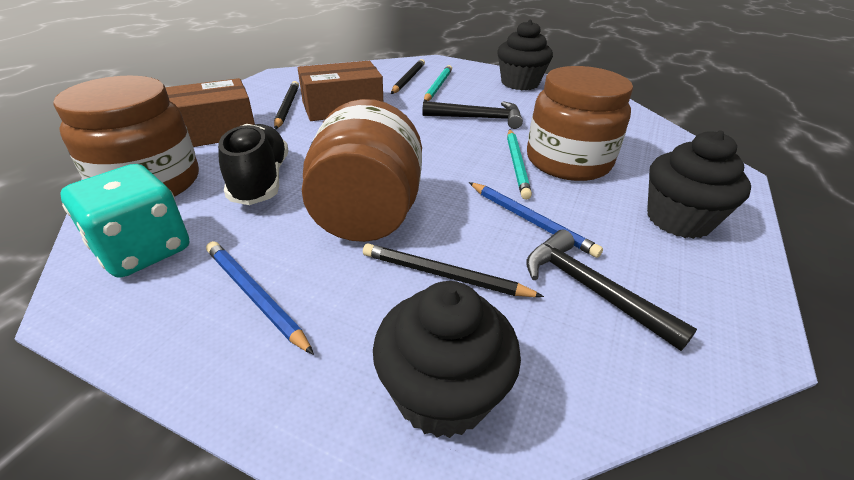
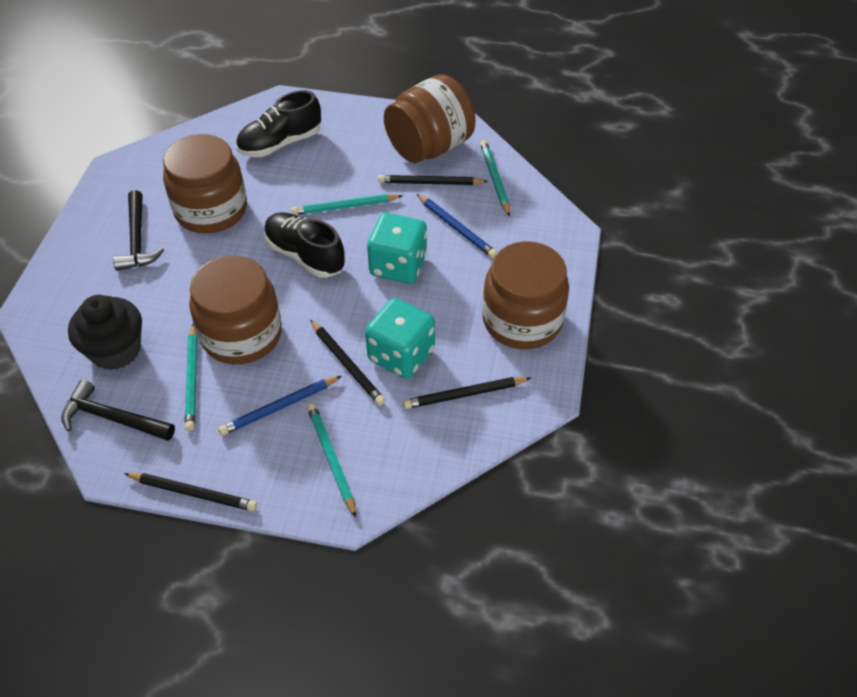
black cupcake: 3 -> 1
black pencil: 3 -> 4
black shoe: 1 -> 2
brown box: 2 -> 0
brown jar: 3 -> 4
turquoise dice: 1 -> 2
turquoise pencil: 2 -> 4

